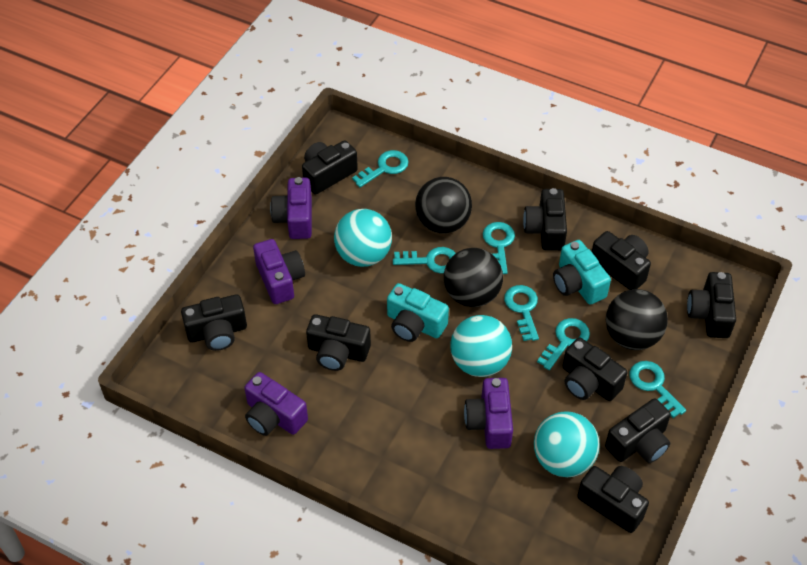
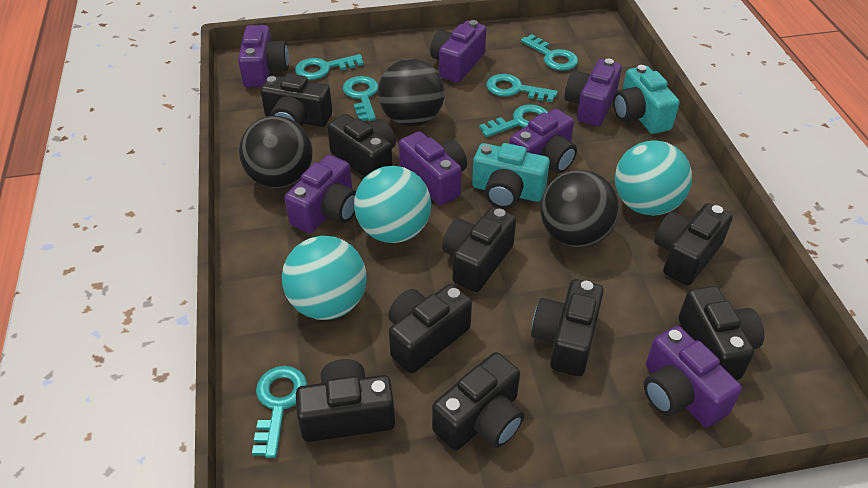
purple camera: 4 -> 7

